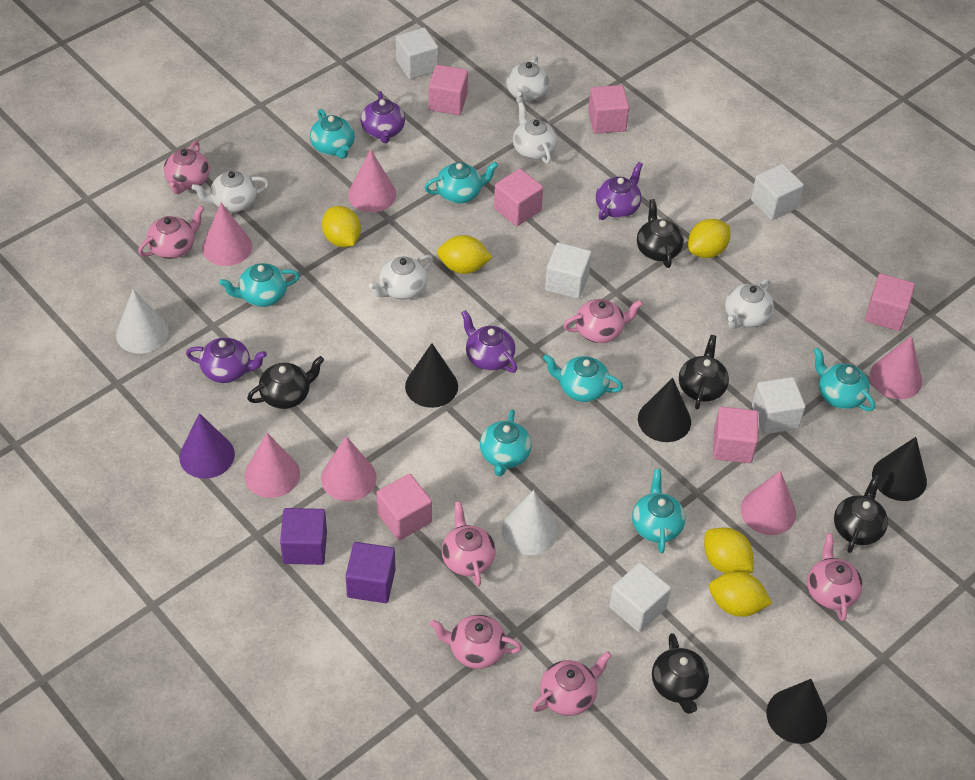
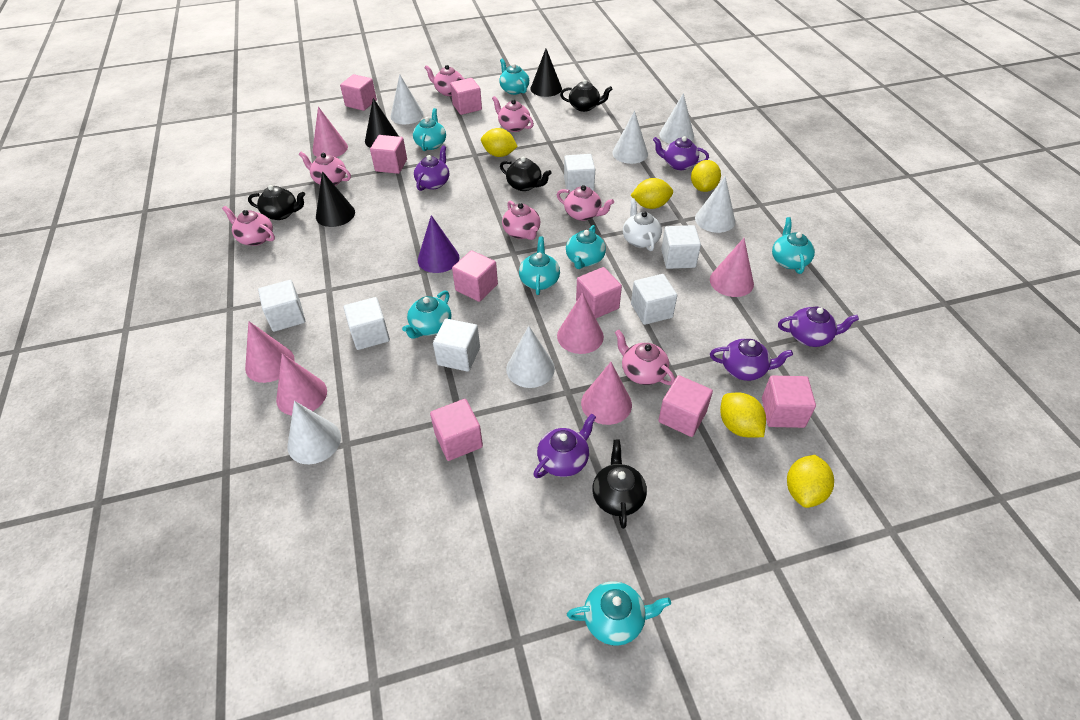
black cone: 4 -> 3
black teapot: 5 -> 4
pink cube: 6 -> 8
purple cube: 2 -> 0
purple teapot: 4 -> 5
white cone: 2 -> 6
white cube: 5 -> 6
white teapot: 5 -> 1

